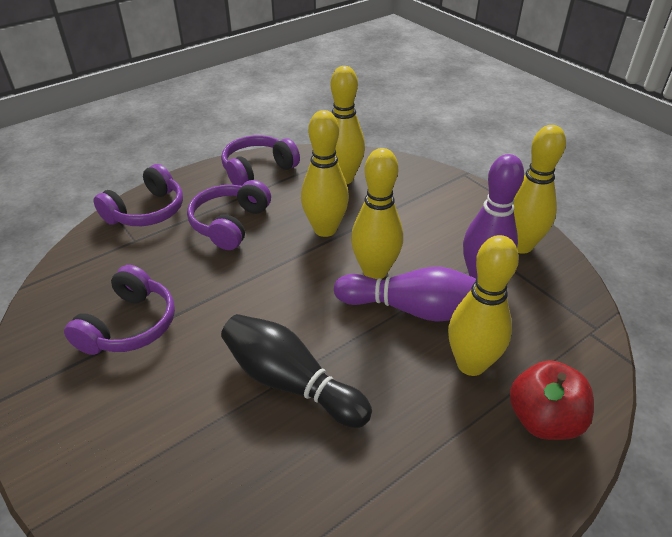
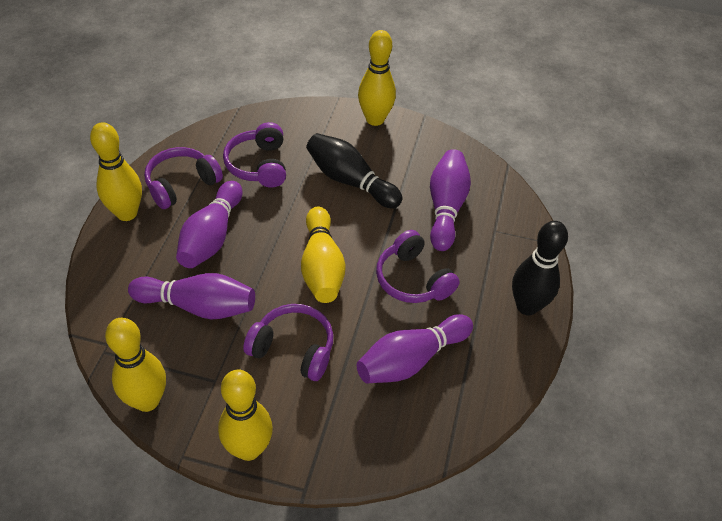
black bowling pin: 1 -> 2
purple bowling pin: 2 -> 4
red apple: 1 -> 0

